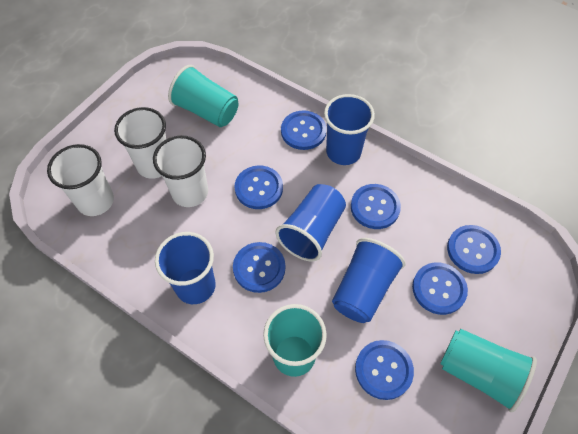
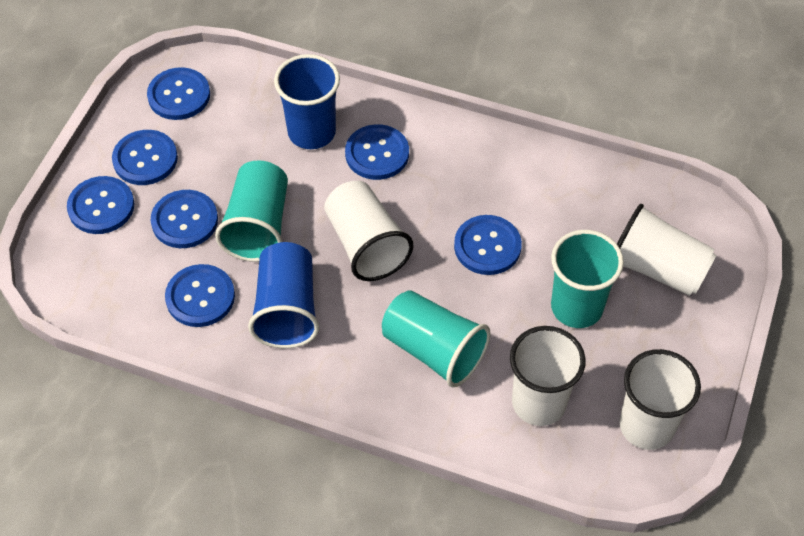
blue cup: 4 -> 2
white cup: 3 -> 4

